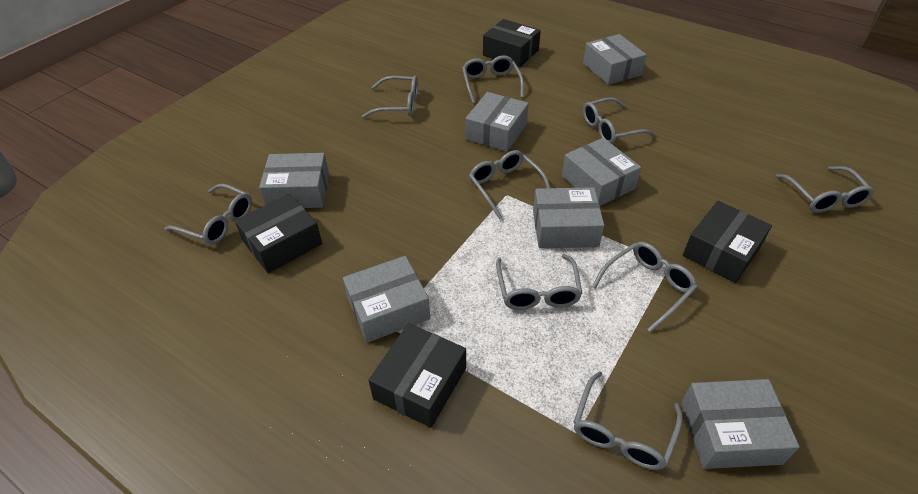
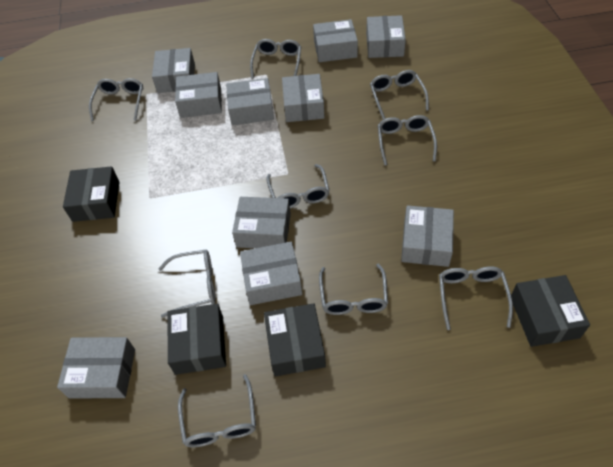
grey box: 7 -> 10

